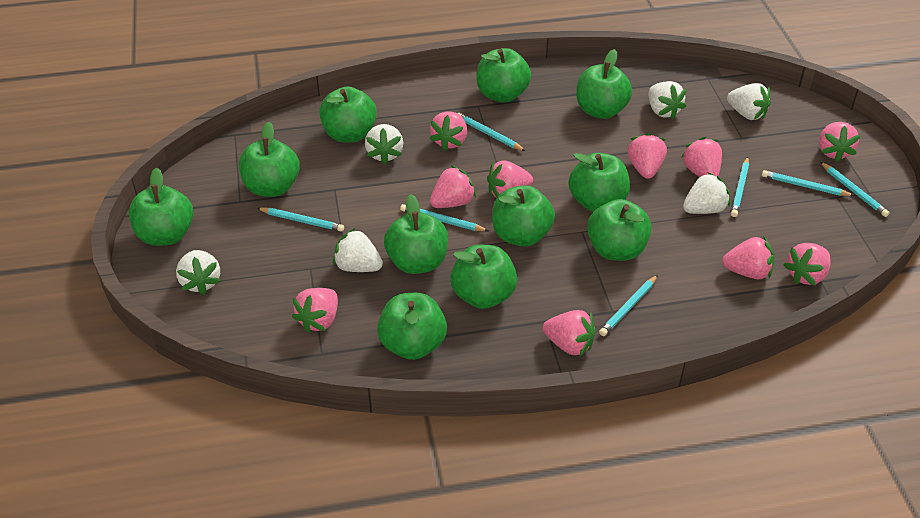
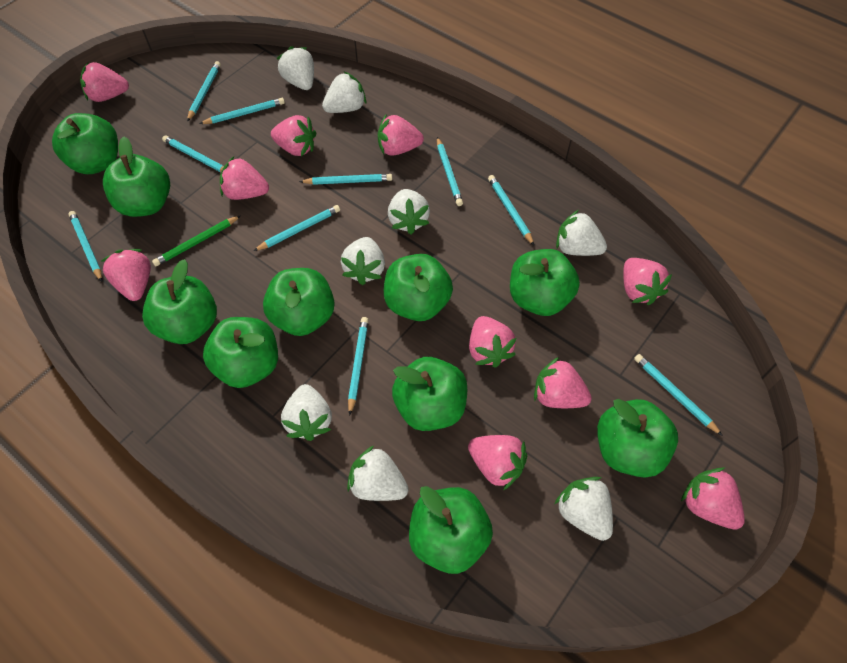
green apple: 11 -> 10
green pencil: 0 -> 1
turquoise pencil: 7 -> 10
white strawberry: 6 -> 8

